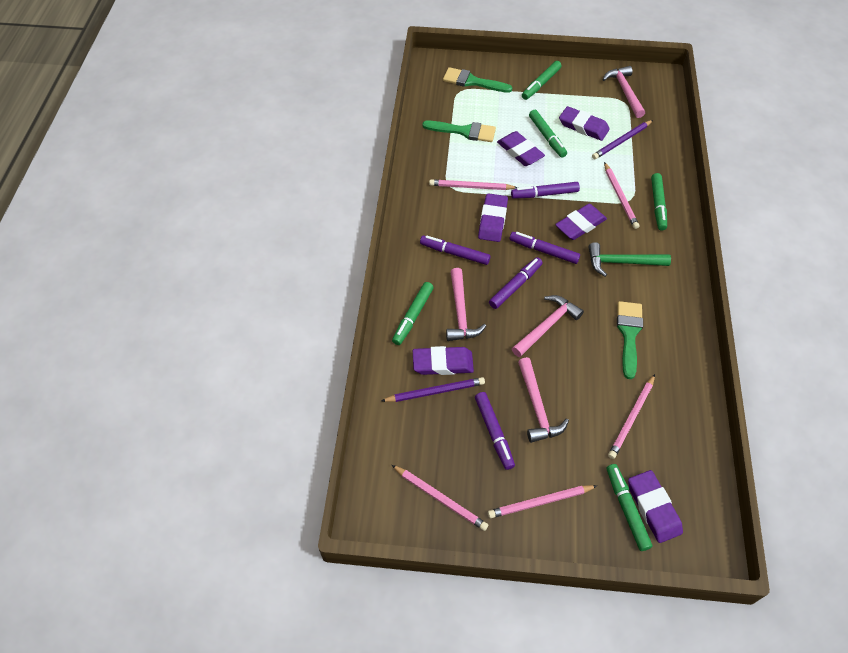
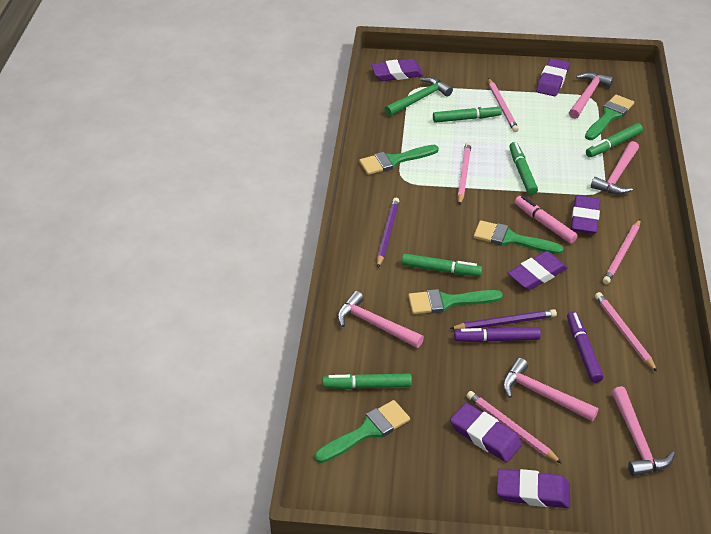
green brush: 3 -> 5
pink hammer: 4 -> 5
pink marker: 0 -> 1
purple marker: 5 -> 2

